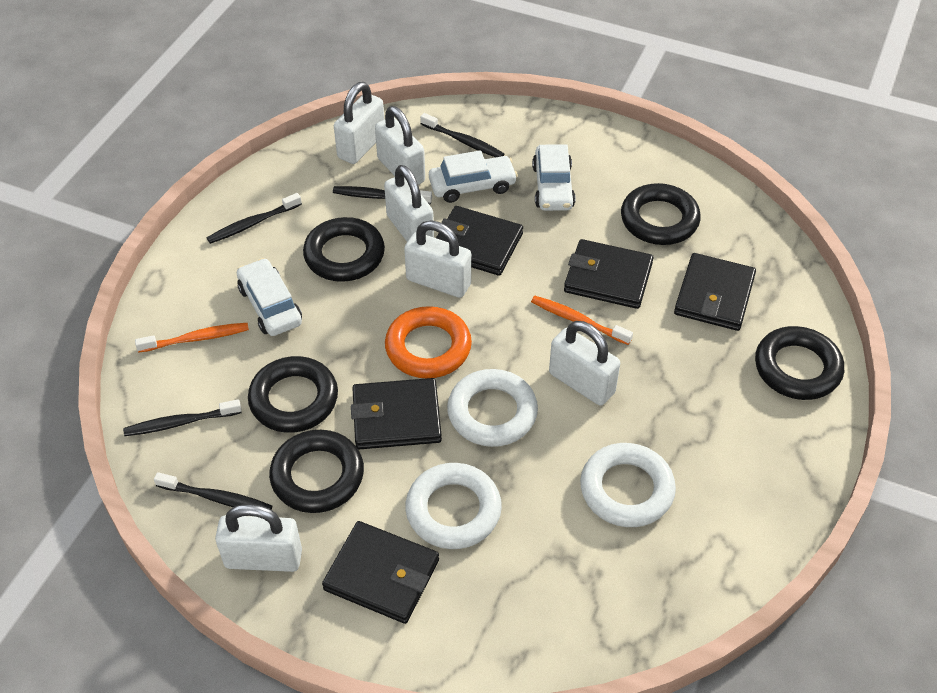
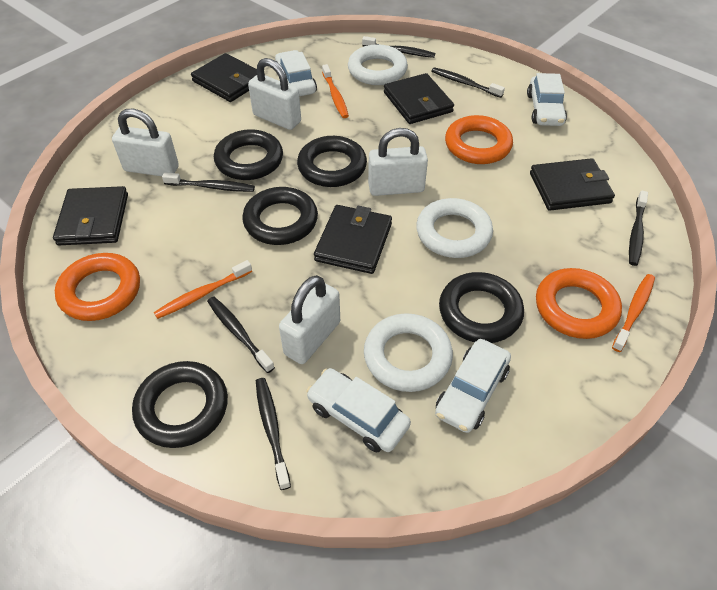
black toothbrush: 5 -> 6
orange ring: 1 -> 3
orange toothbrush: 2 -> 3
white car: 3 -> 4
white padlock: 6 -> 4

